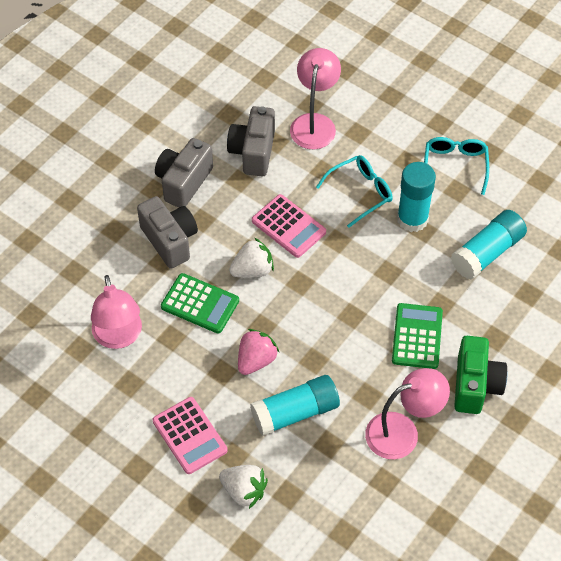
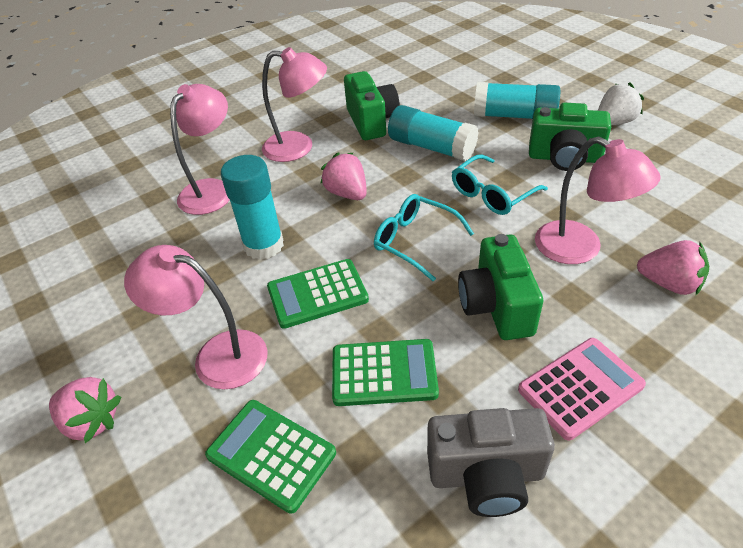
green calculator: 2 -> 3
green camera: 1 -> 3
grey camera: 3 -> 1
pink calculator: 2 -> 1
pink lamp: 3 -> 4
pink strawberry: 1 -> 3
white strawberry: 2 -> 1

